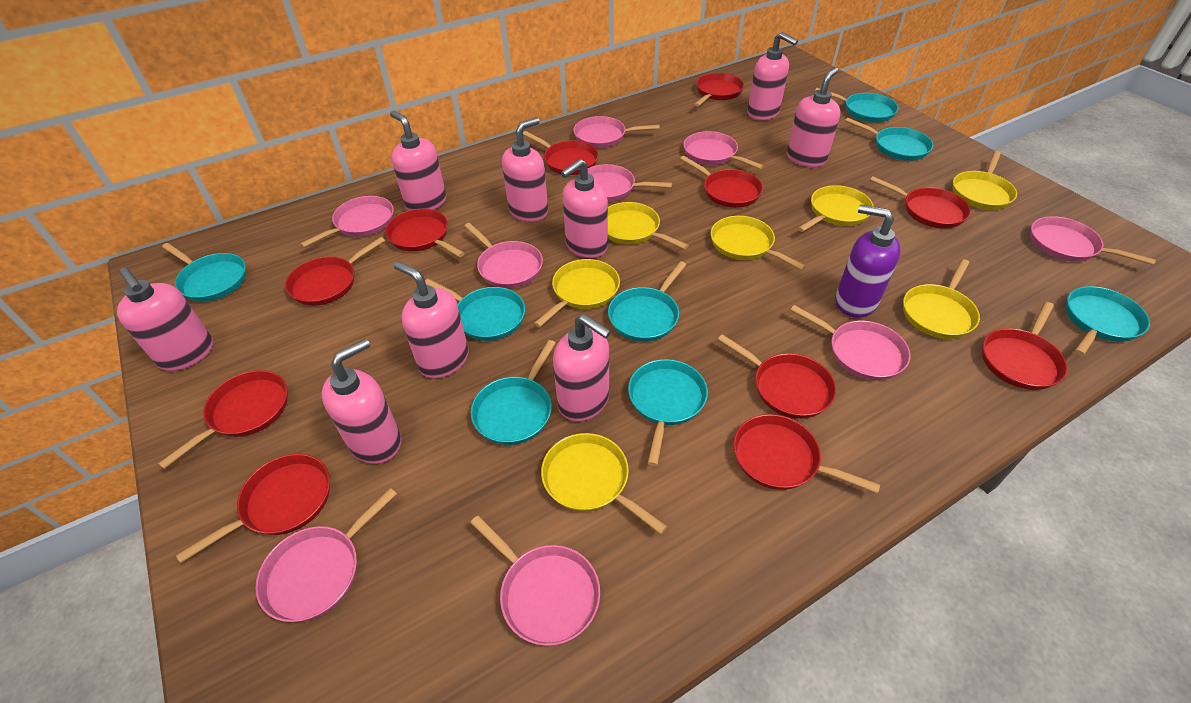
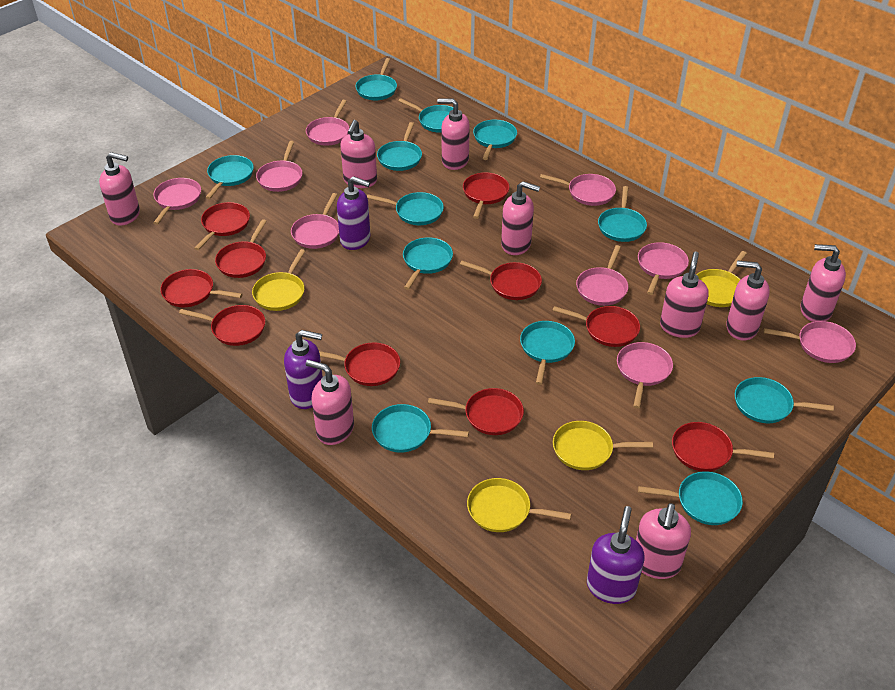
purple soap dispenser: 1 -> 3
red pan: 11 -> 10
turquoise pan: 8 -> 12
yellow pan: 7 -> 4

